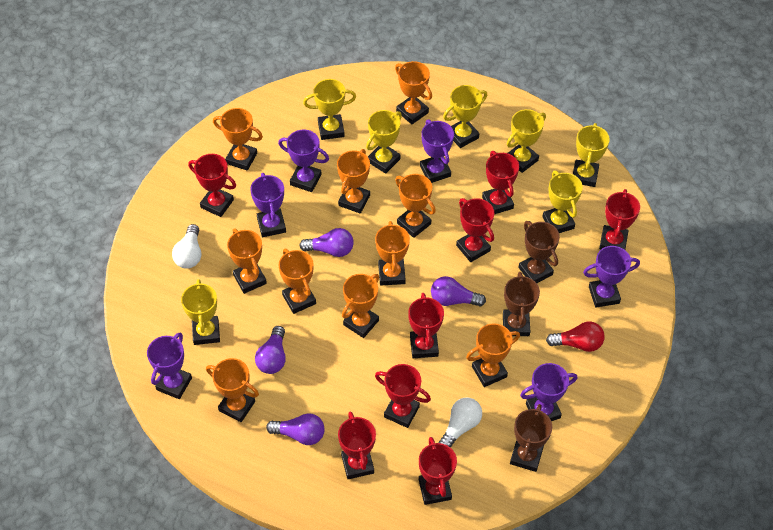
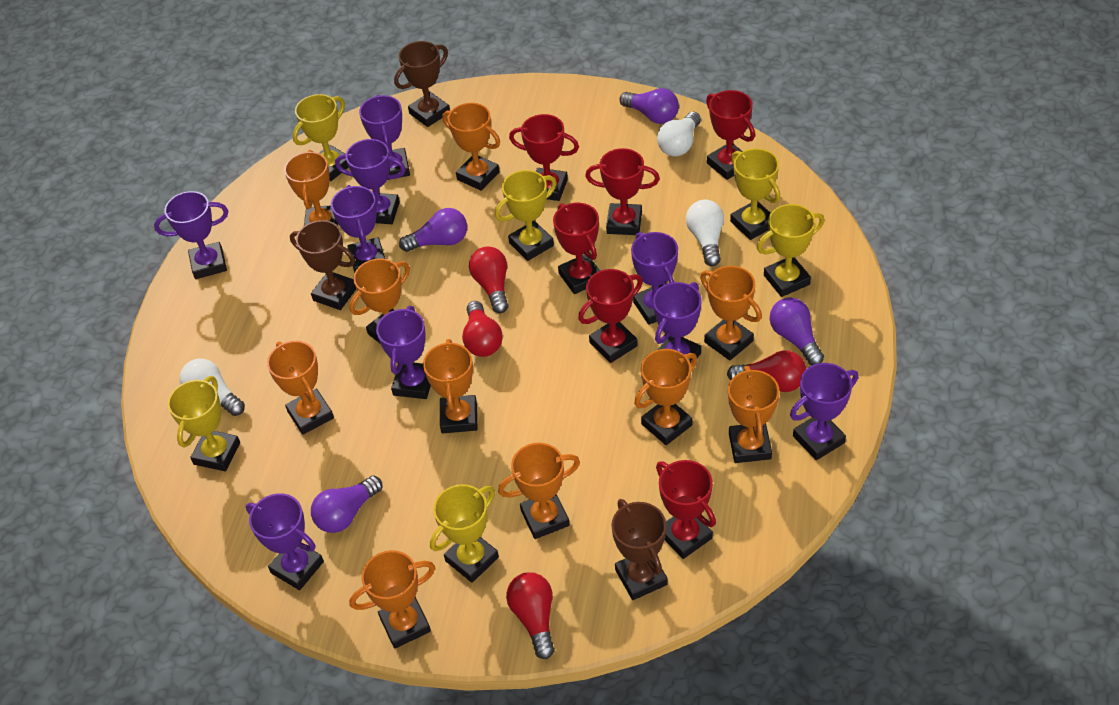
purple trophy: 6 -> 9
red light bulb: 1 -> 4
red trophy: 8 -> 6
white light bulb: 2 -> 3
yellow trophy: 7 -> 6

